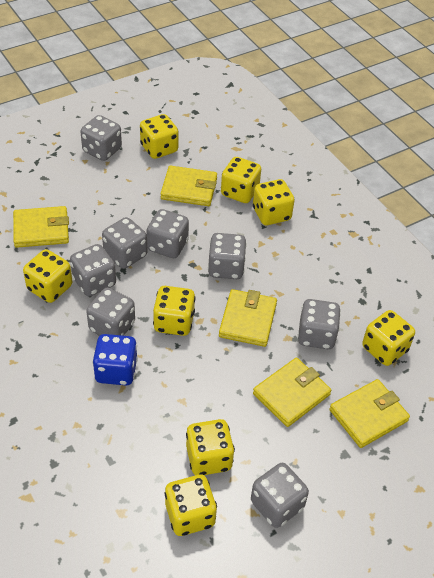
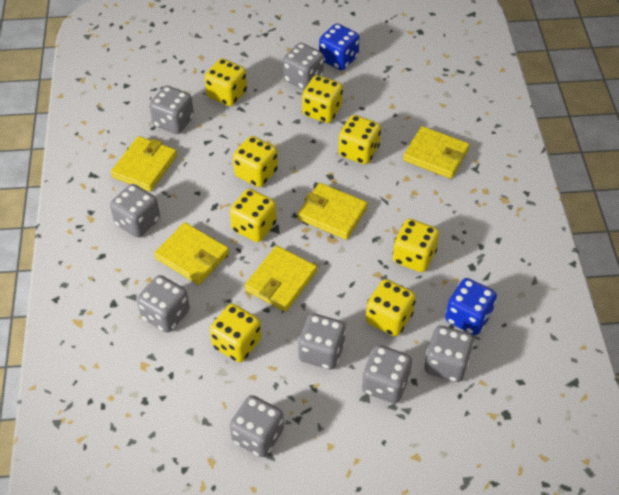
blue dice: 1 -> 2

